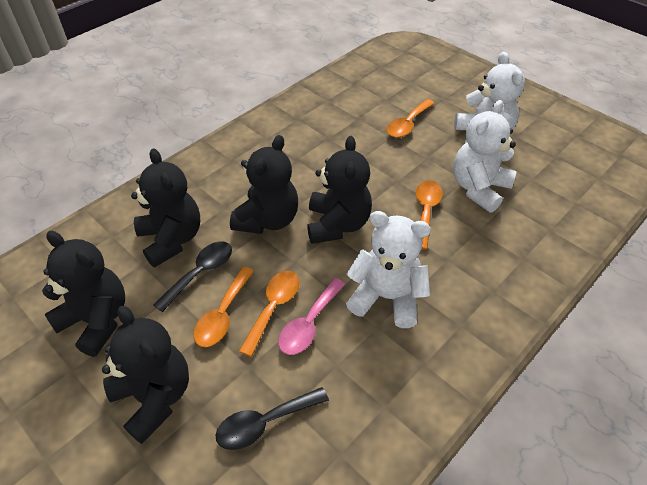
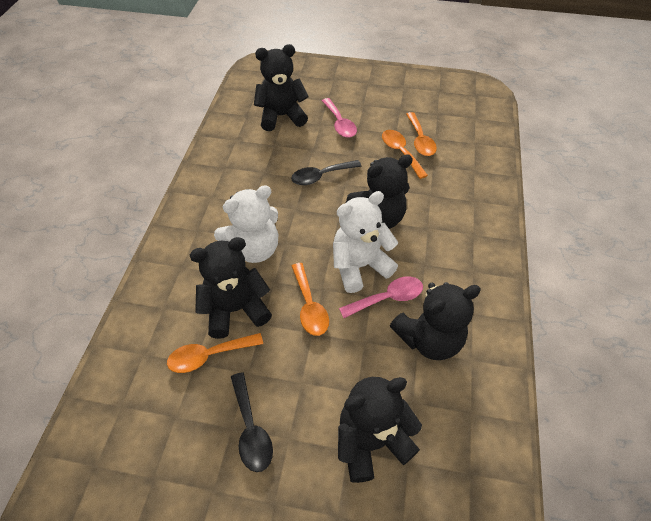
pink spoon: 1 -> 2
white teddy bear: 3 -> 2

